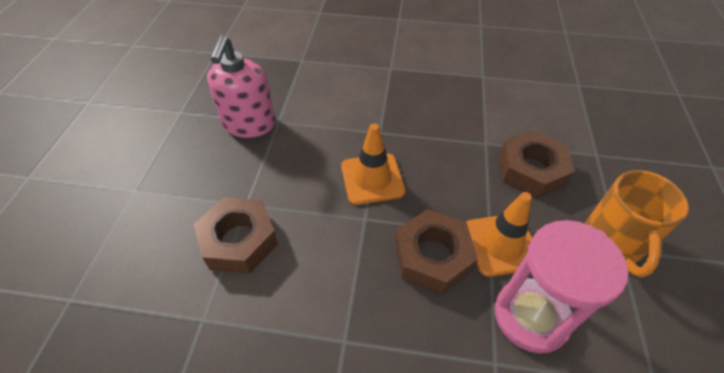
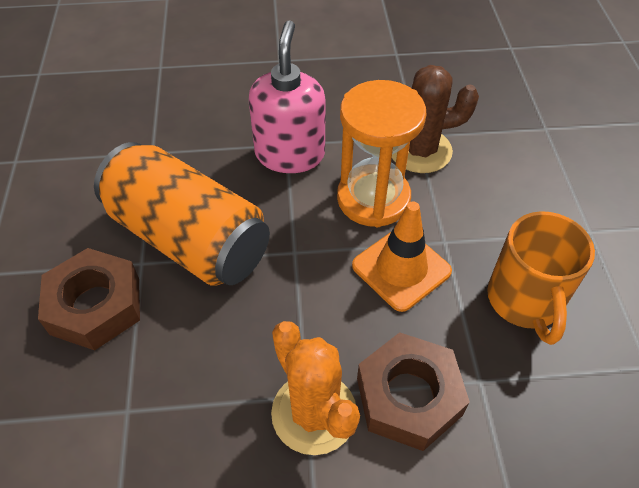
brown cactus: 0 -> 1
brown nut: 3 -> 2
orange cactus: 0 -> 1
orange can: 0 -> 1
orange hourglass: 0 -> 1
orange traffic cone: 2 -> 1
pink hourglass: 1 -> 0

